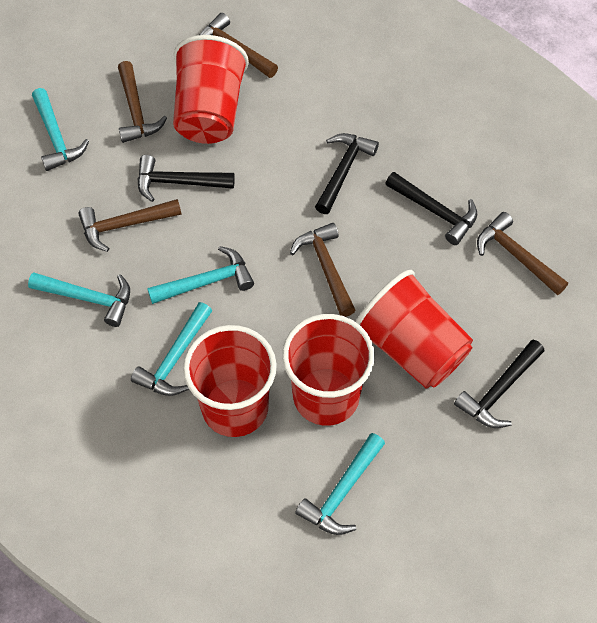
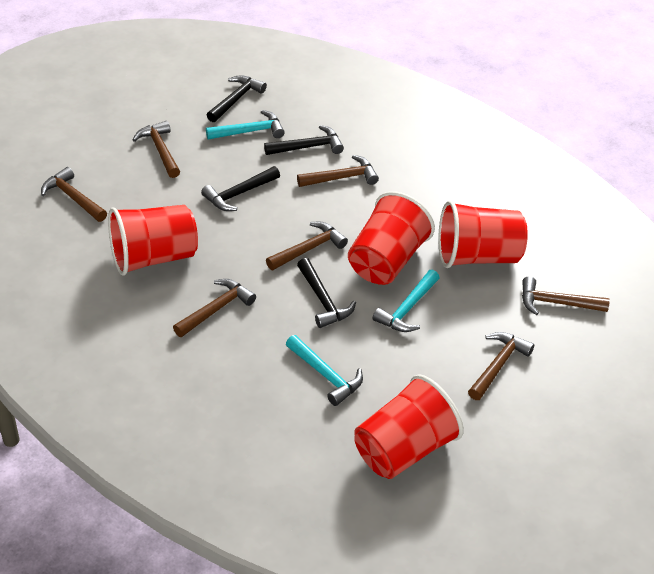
brown hammer: 5 -> 7
turquoise hammer: 5 -> 3

